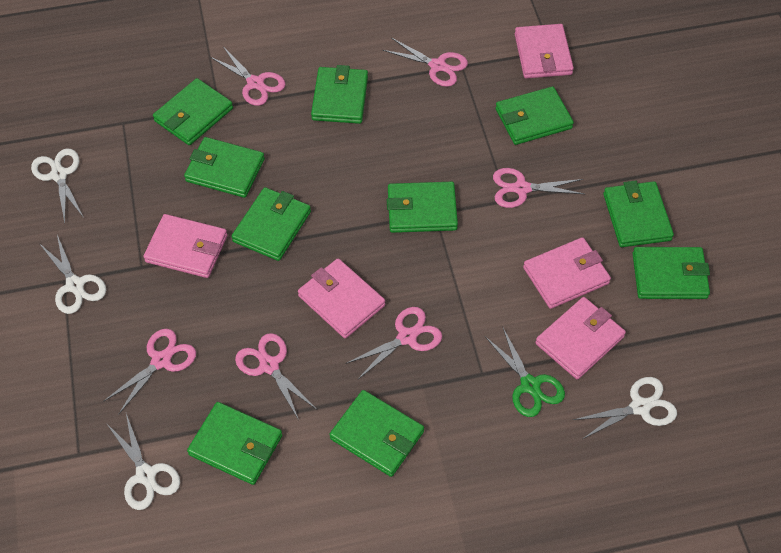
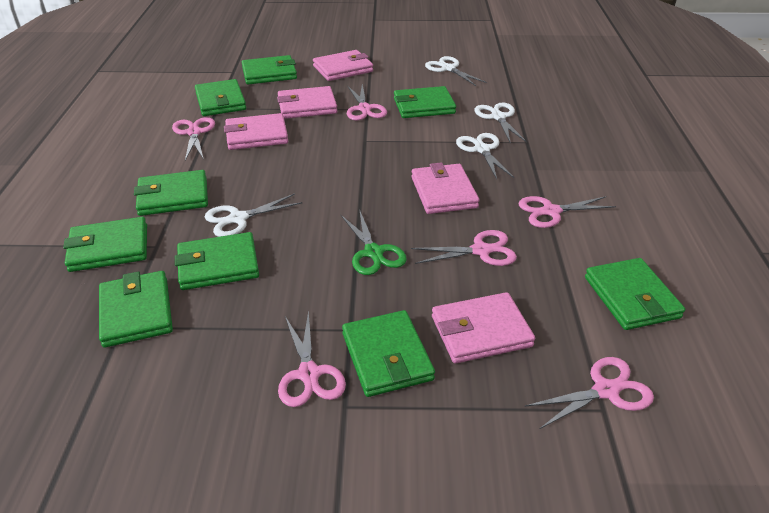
green wallet: 10 -> 9

